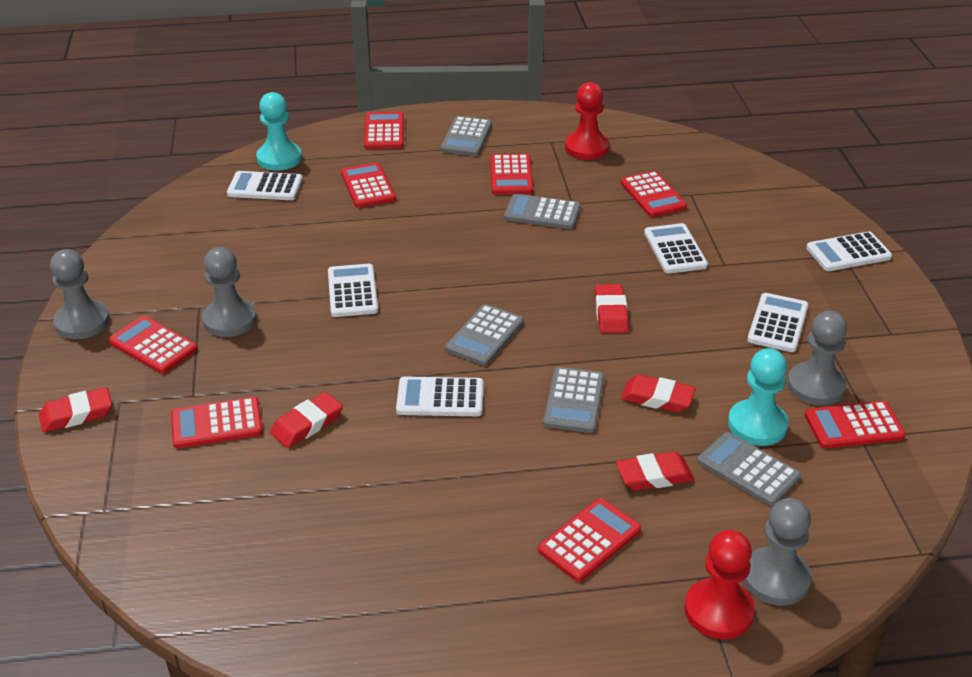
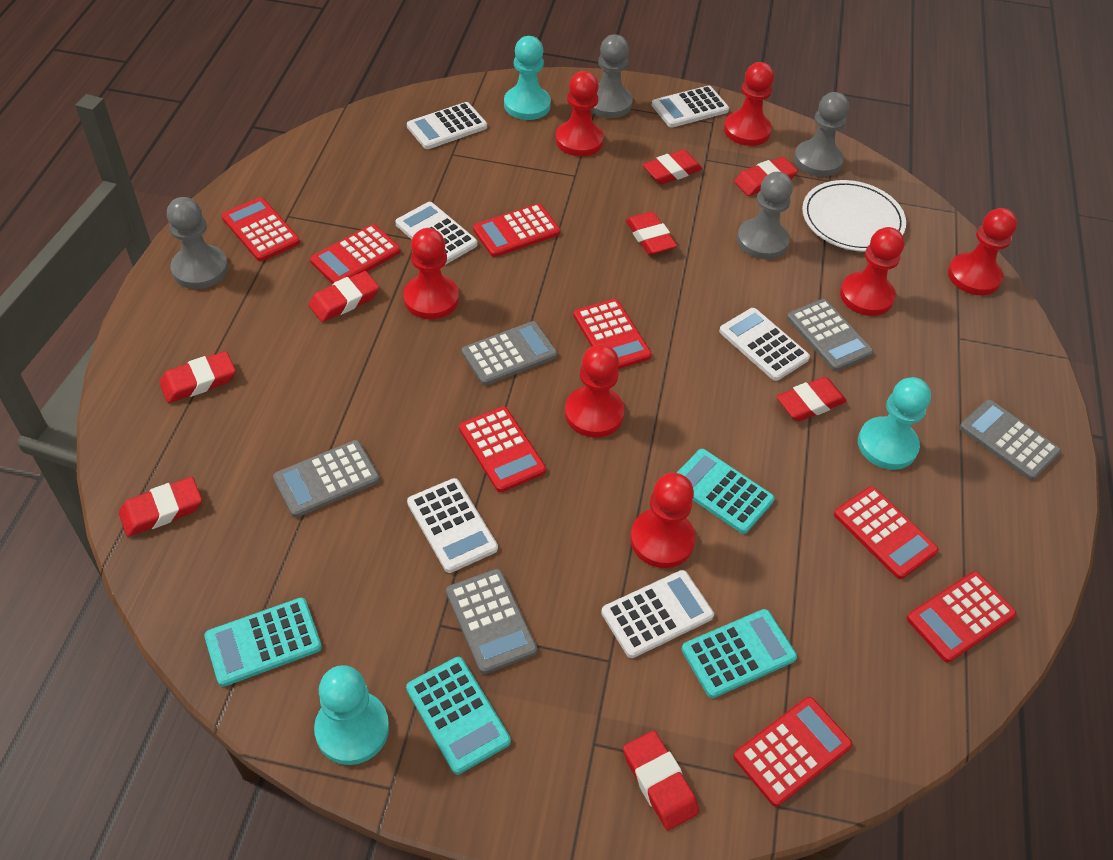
red eraser: 5 -> 8
red pawn: 2 -> 7
turquoise calculator: 0 -> 4
turquoise pawn: 2 -> 3
white plate: 0 -> 1

